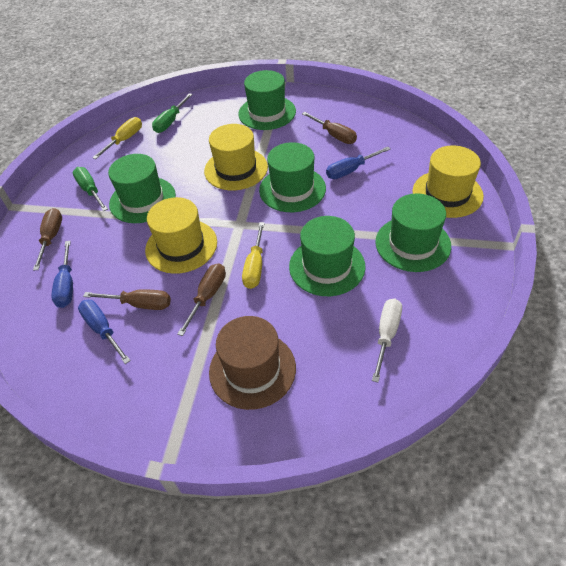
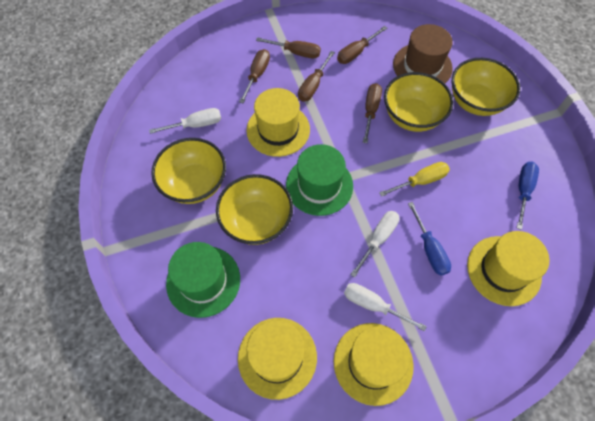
blue screwdriver: 3 -> 2
brown screwdriver: 4 -> 5
green hat: 5 -> 2
green screwdriver: 2 -> 0
white screwdriver: 1 -> 3
yellow bowl: 0 -> 4
yellow hat: 3 -> 4
yellow screwdriver: 2 -> 1

